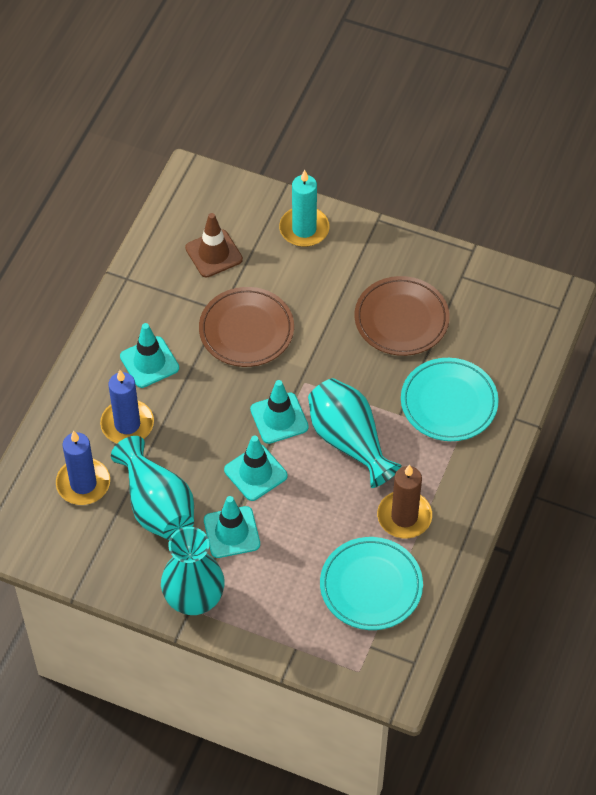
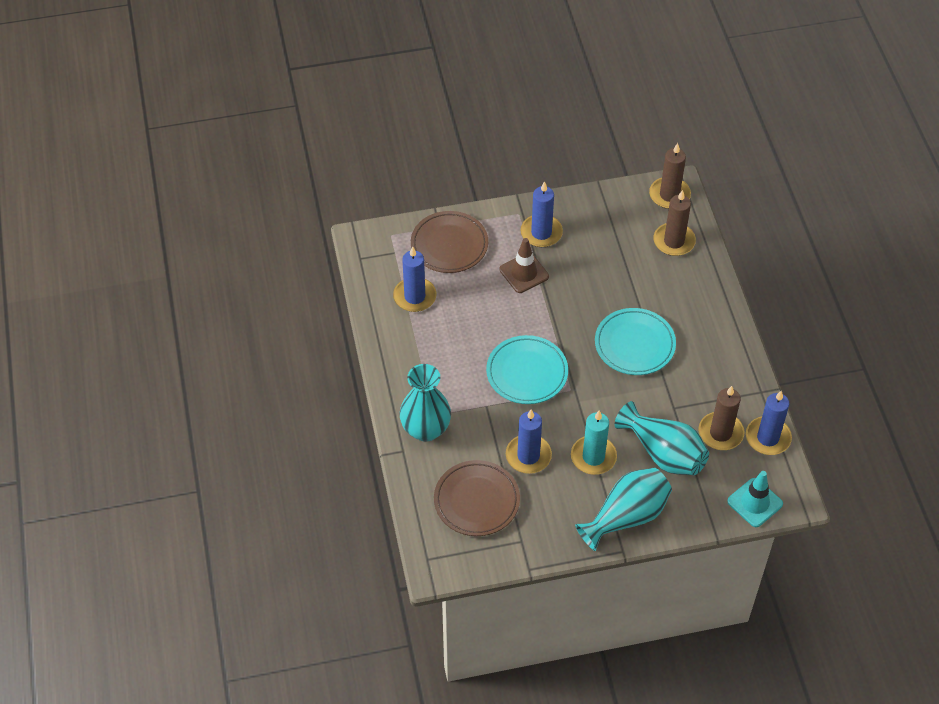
blue candle: 2 -> 4
brown candle: 1 -> 3
turquoise traffic cone: 4 -> 1

